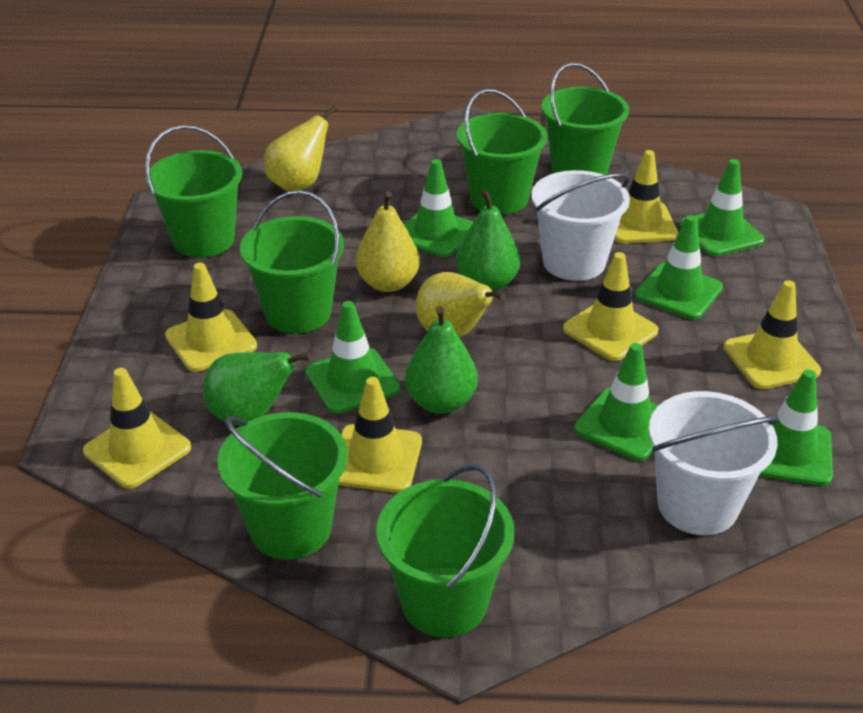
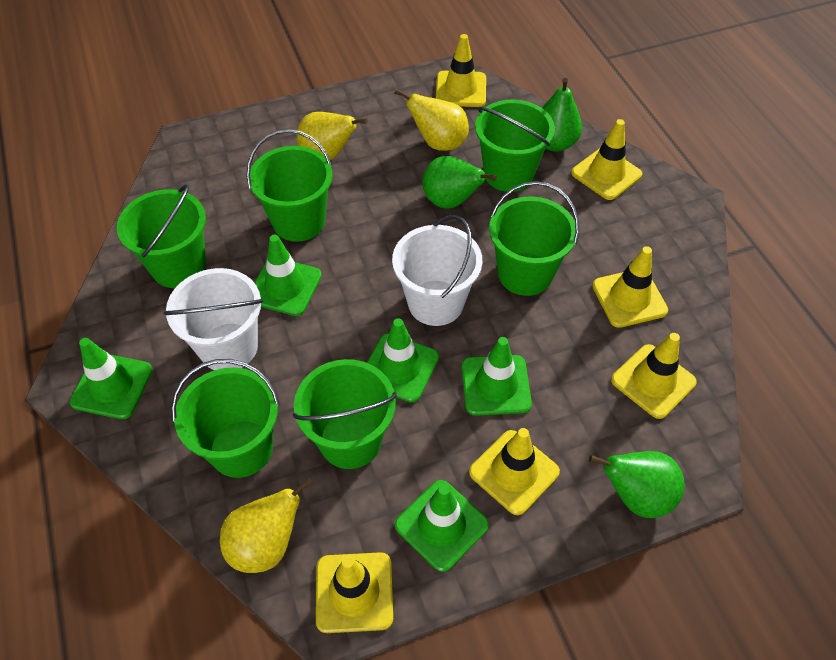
green traffic cone: 6 -> 5

